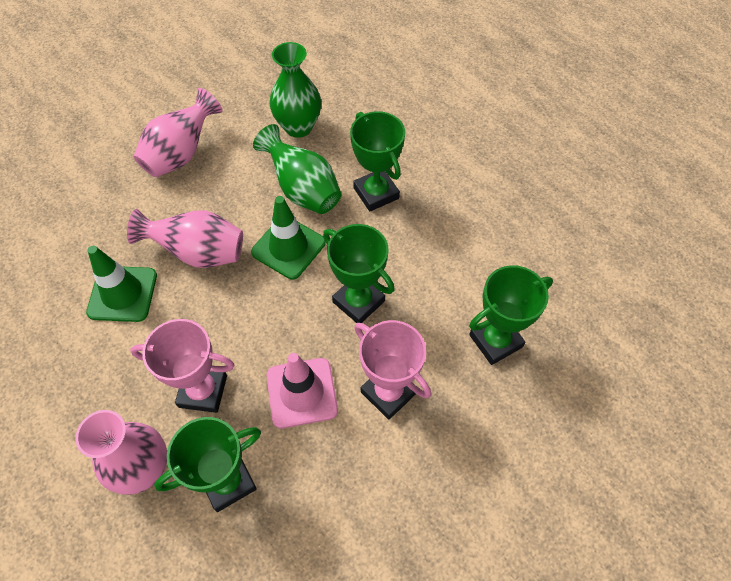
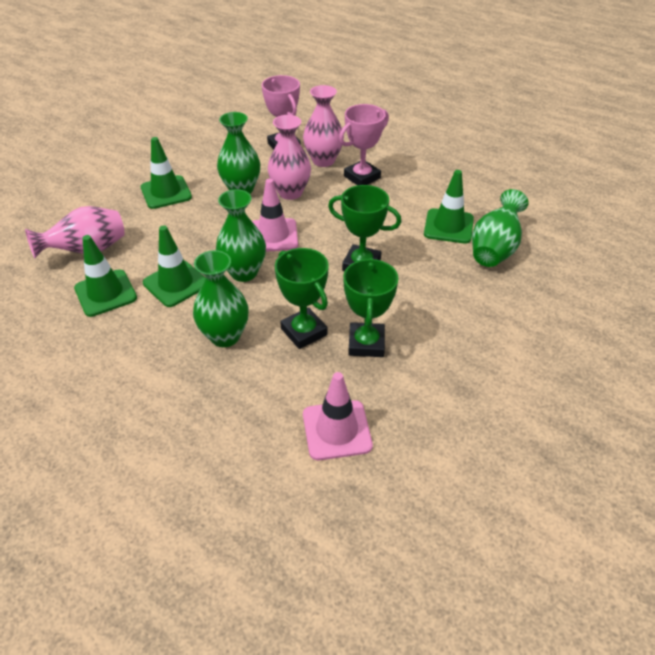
green traffic cone: 2 -> 4
green trophy: 4 -> 3
green vase: 2 -> 4
pink traffic cone: 1 -> 2

